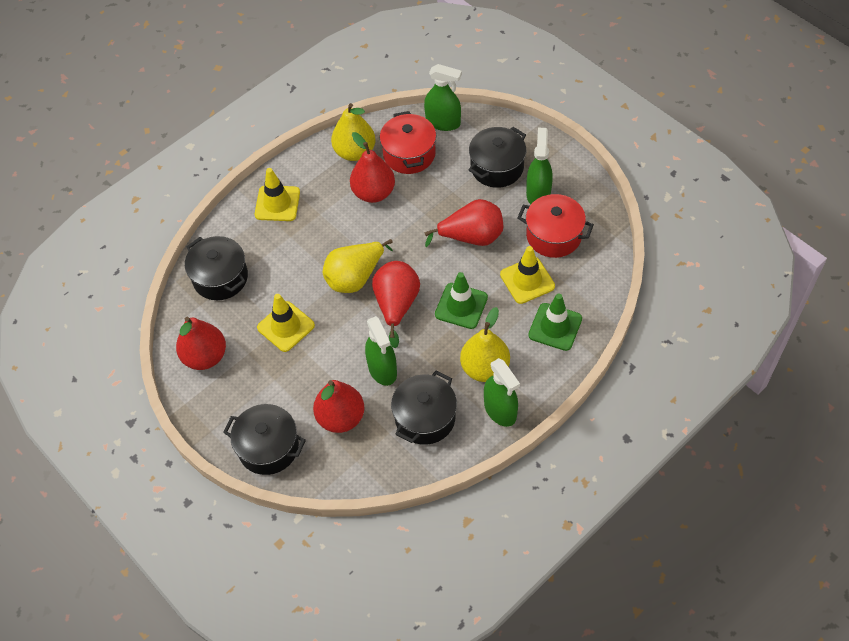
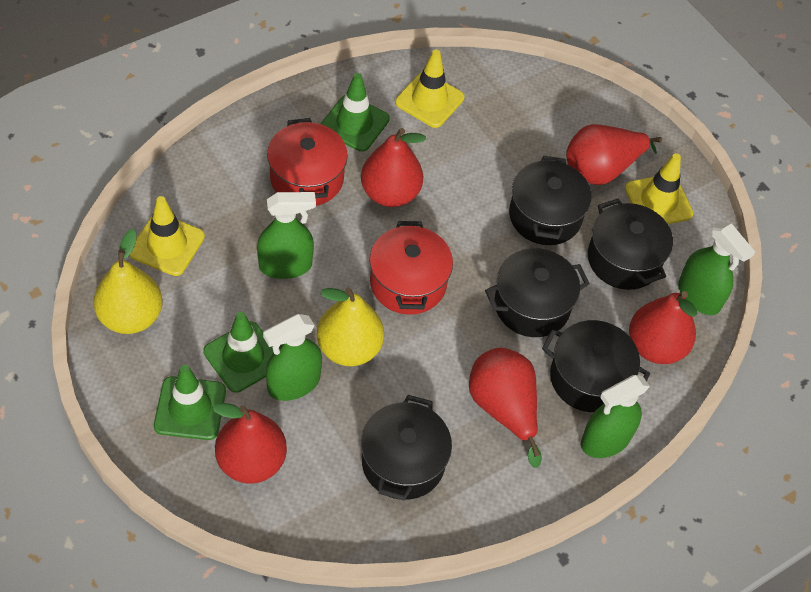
black pot: 4 -> 5
green traffic cone: 2 -> 3
yellow pear: 3 -> 2

